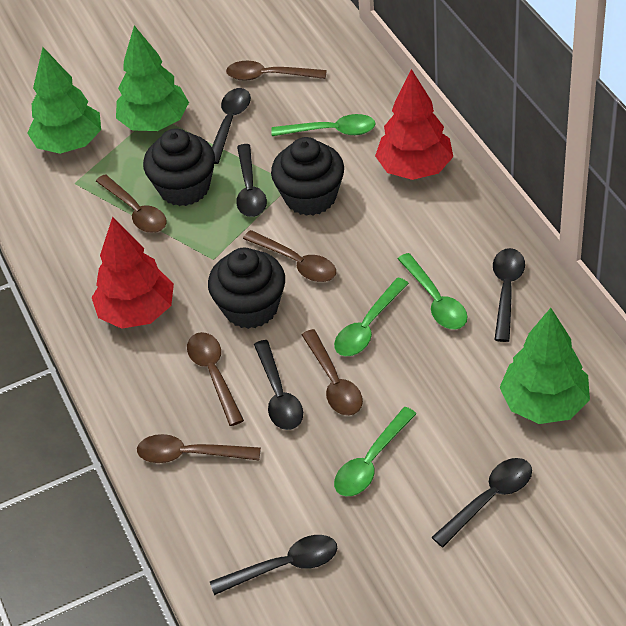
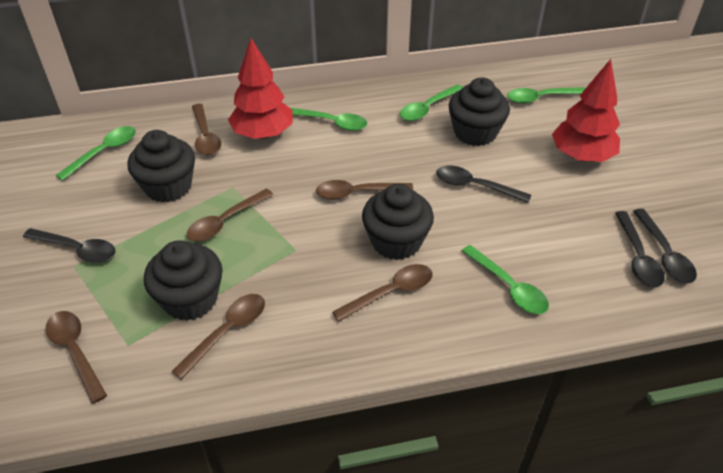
black cupcake: 3 -> 4
black spoon: 6 -> 4
green spoon: 4 -> 5
green tree: 3 -> 0

